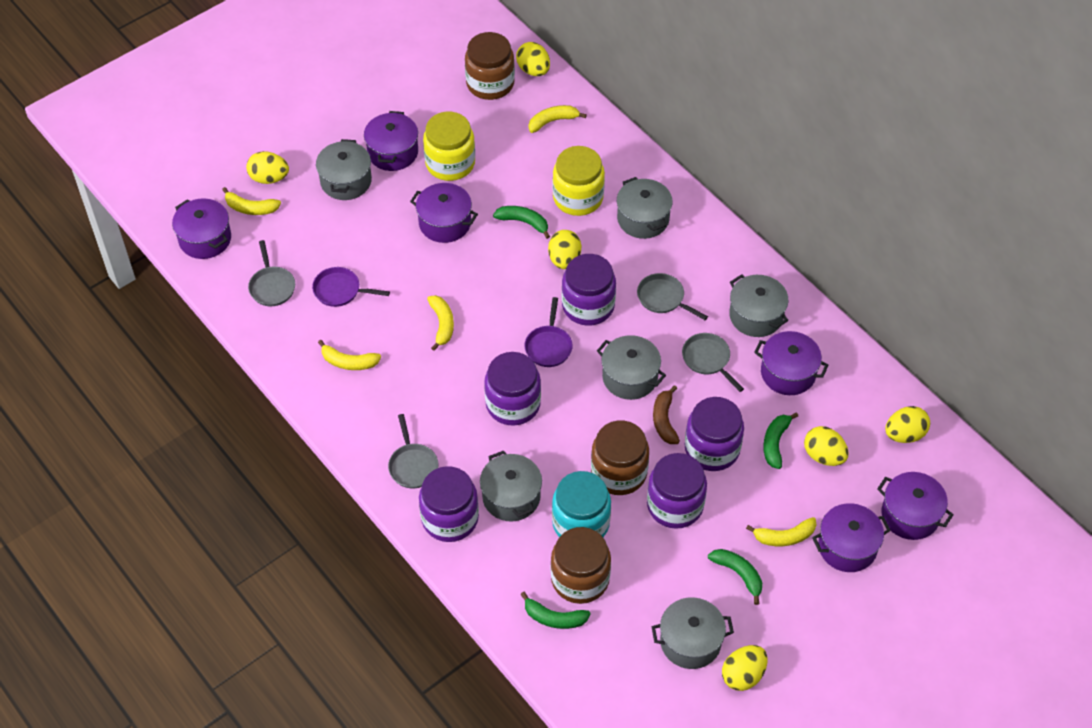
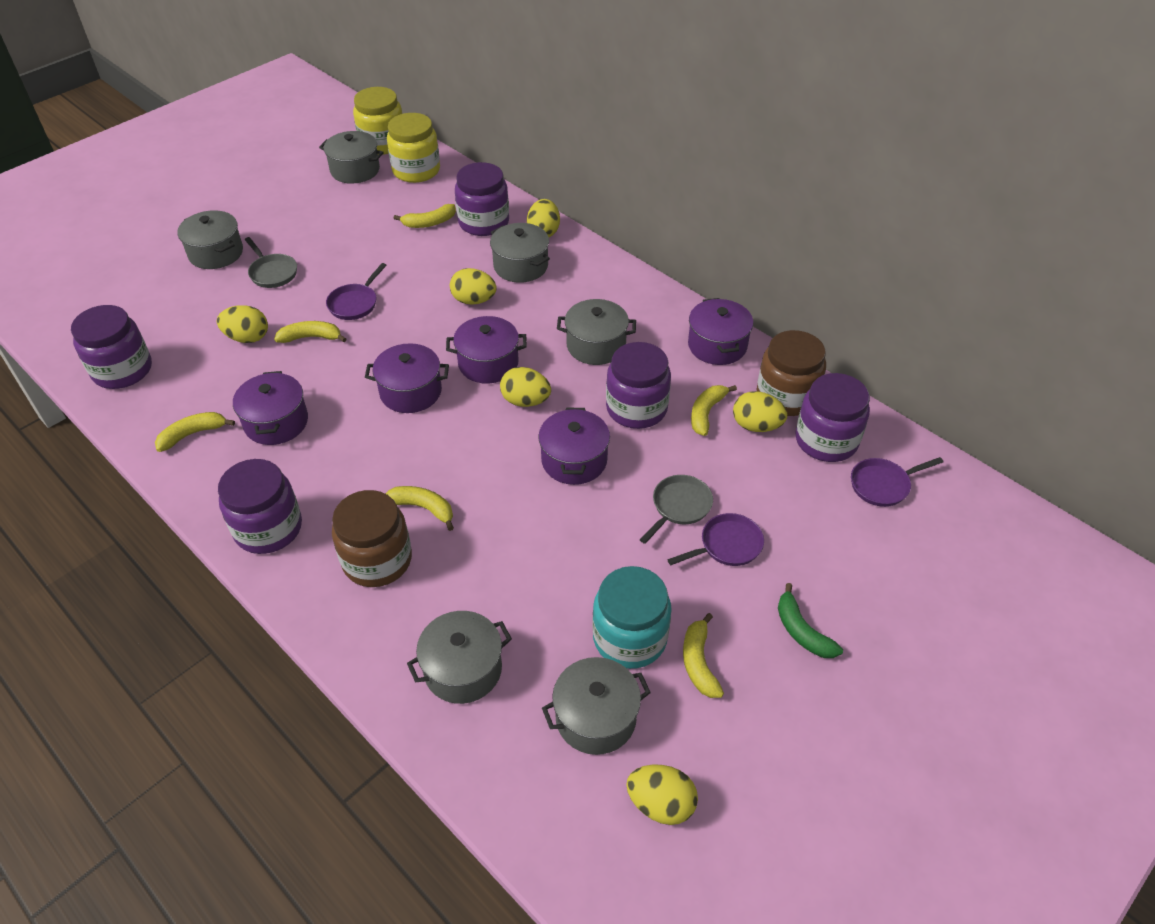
brown banana: 1 -> 0
brown jar: 3 -> 2
green banana: 4 -> 1
grey pan: 4 -> 2
purple pan: 2 -> 3
purple pot: 6 -> 5
yellow banana: 5 -> 6

